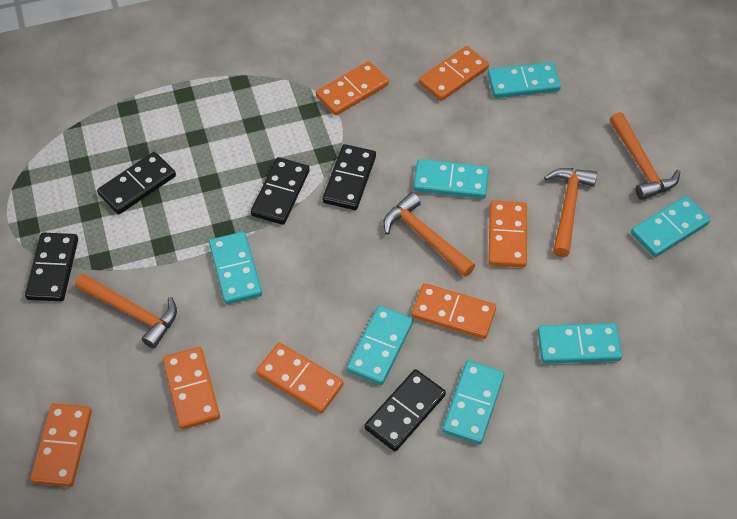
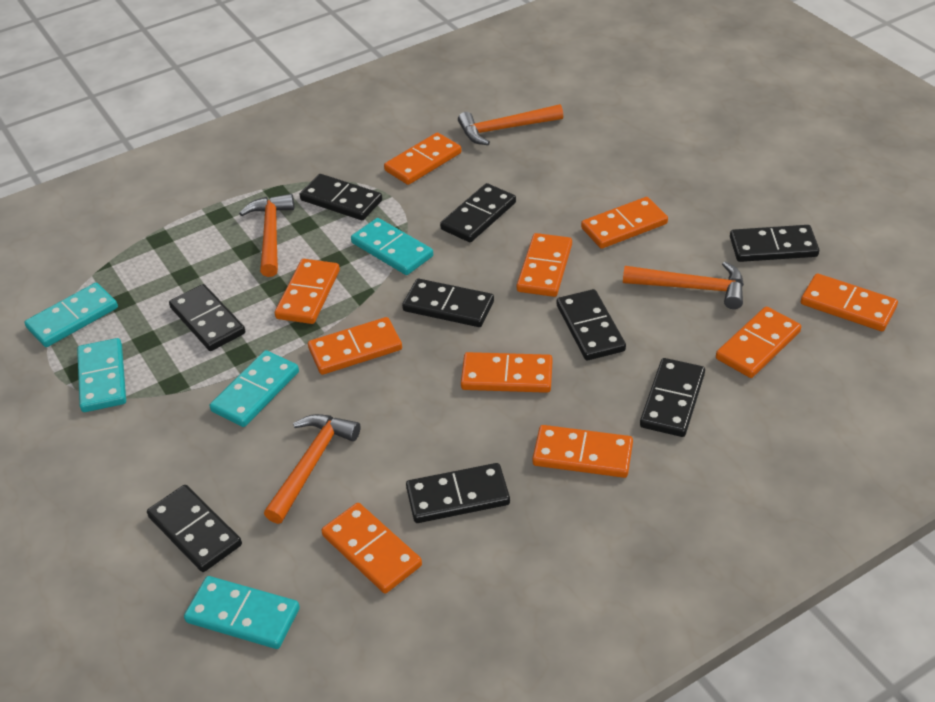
black domino: 5 -> 9
orange domino: 7 -> 10
turquoise domino: 7 -> 5

